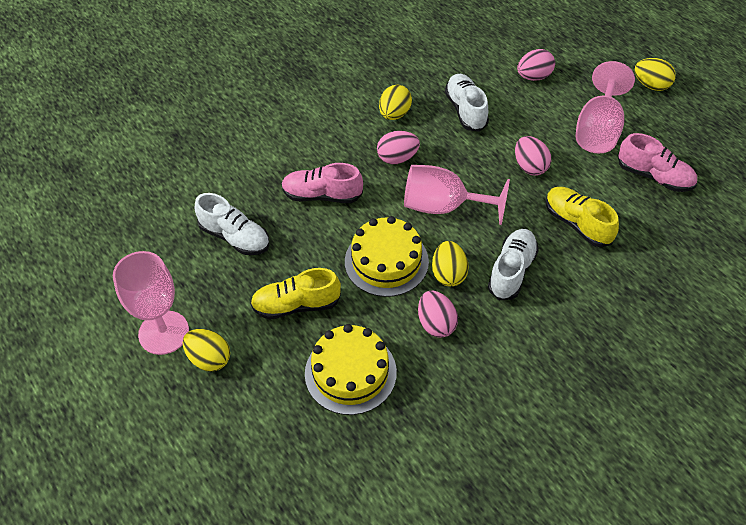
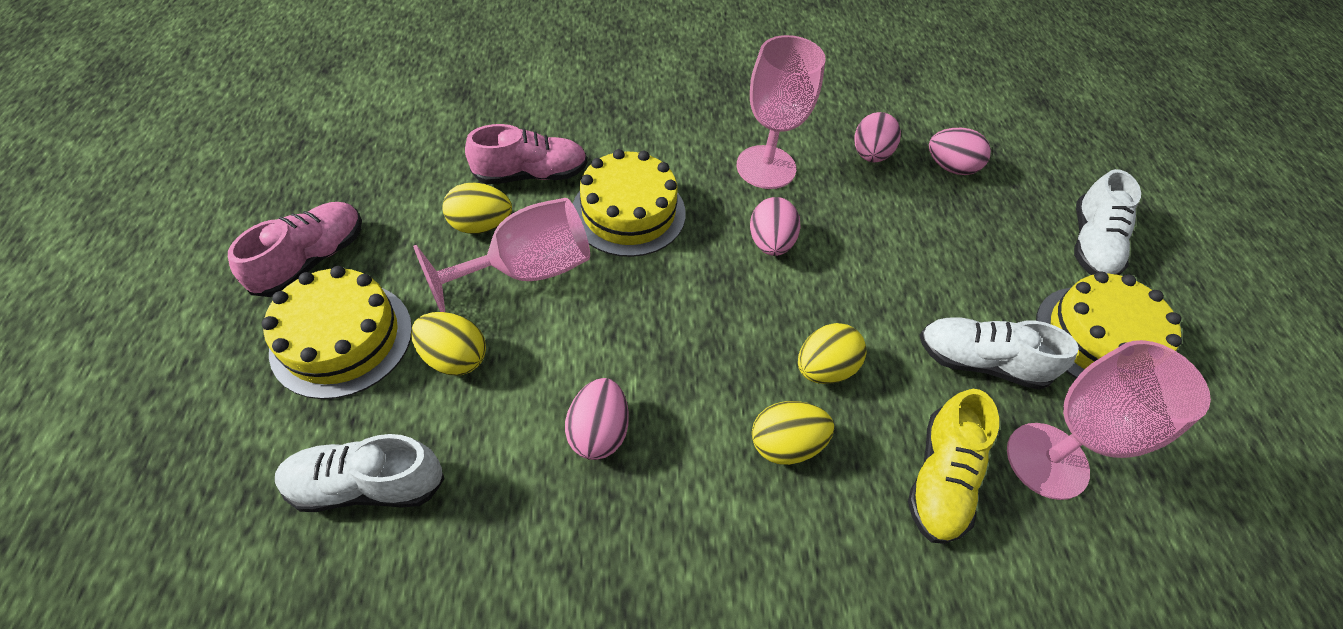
yellow cake: 2 -> 3
yellow shoe: 2 -> 1

